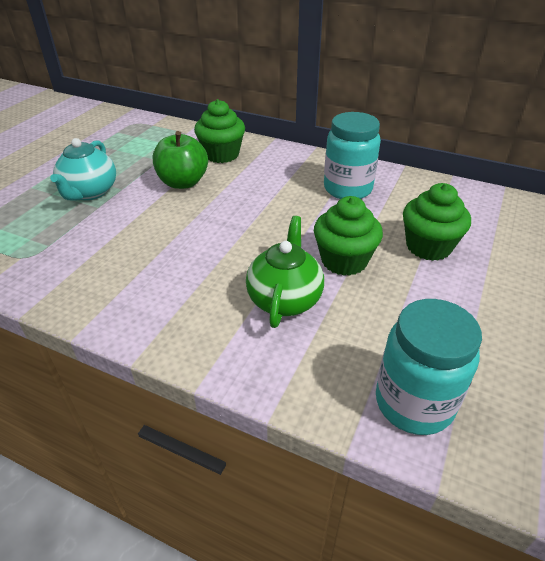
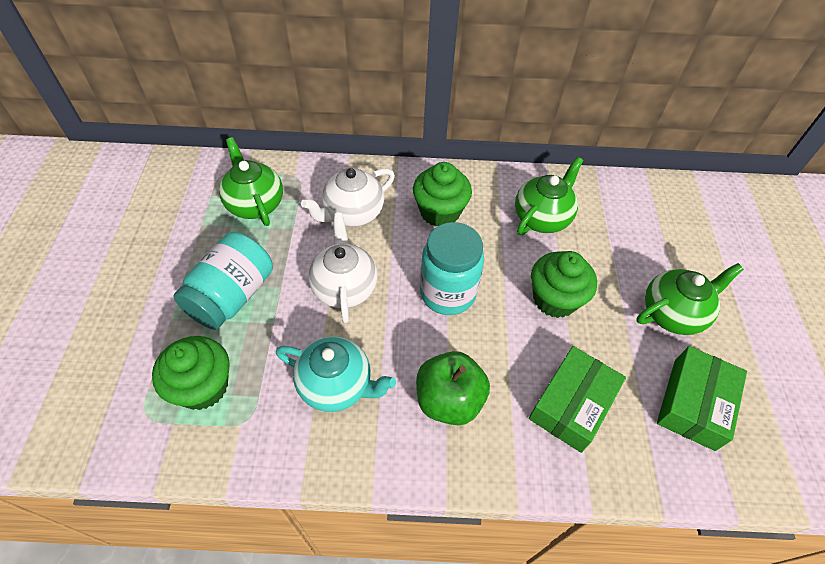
green box: 0 -> 2
green teapot: 1 -> 3
white teapot: 0 -> 2

